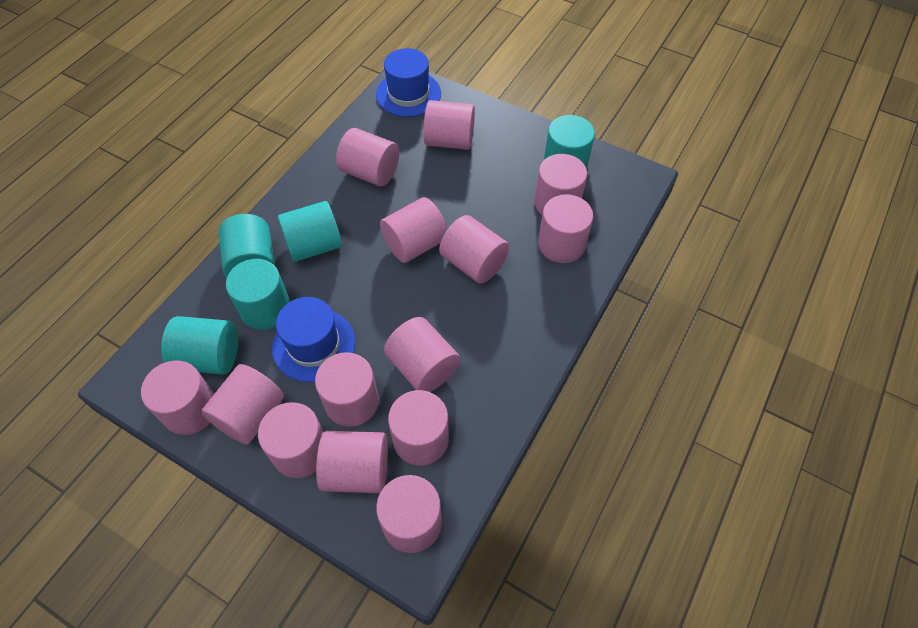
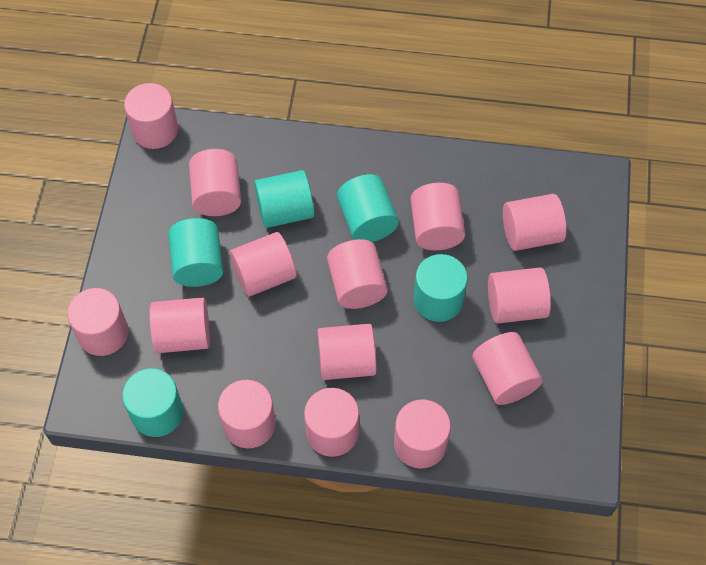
blue hat: 2 -> 0

